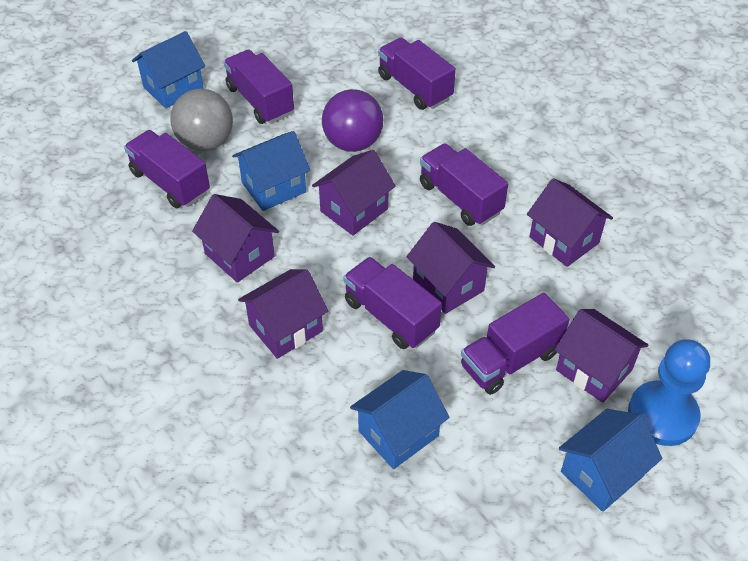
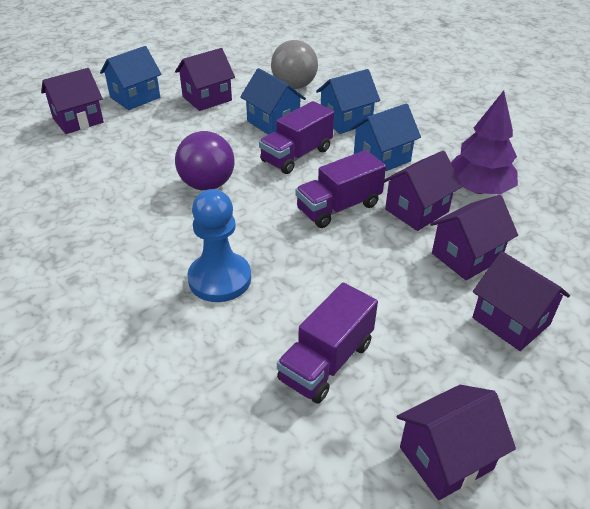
purple tree: 0 -> 1
purple truck: 6 -> 3

